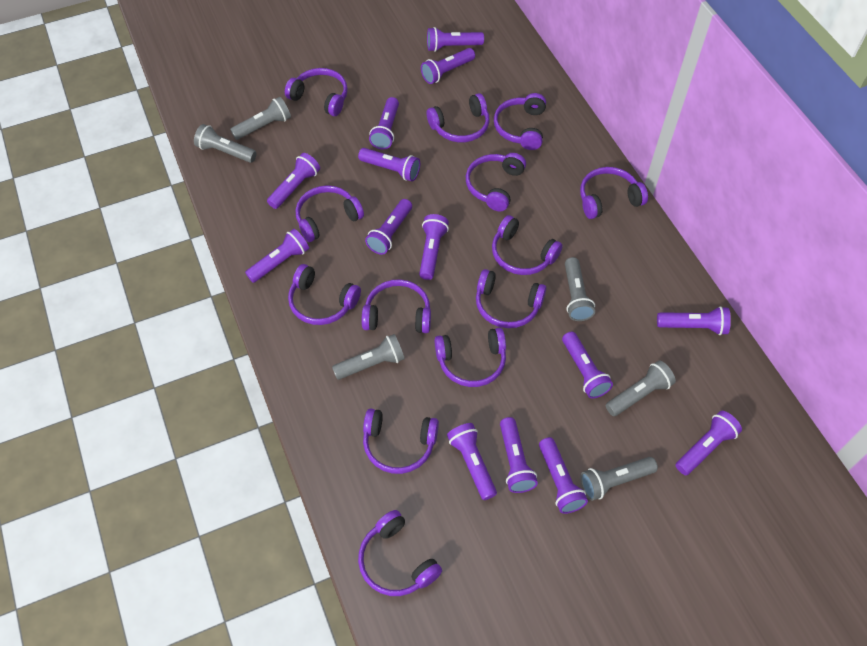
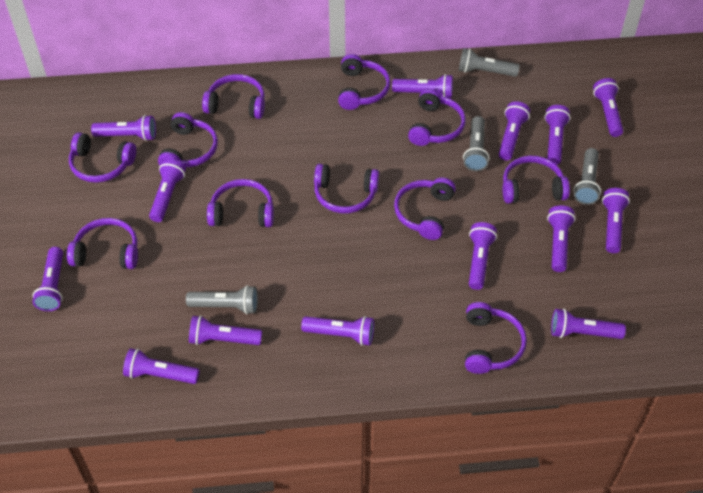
grey flashlight: 6 -> 4
purple headphones: 13 -> 11

